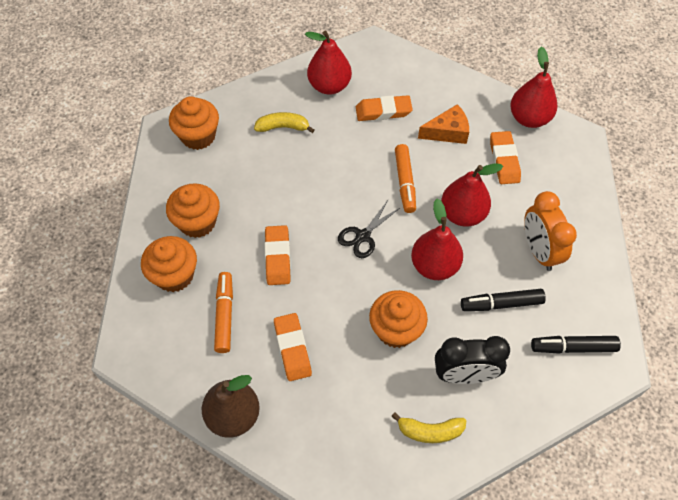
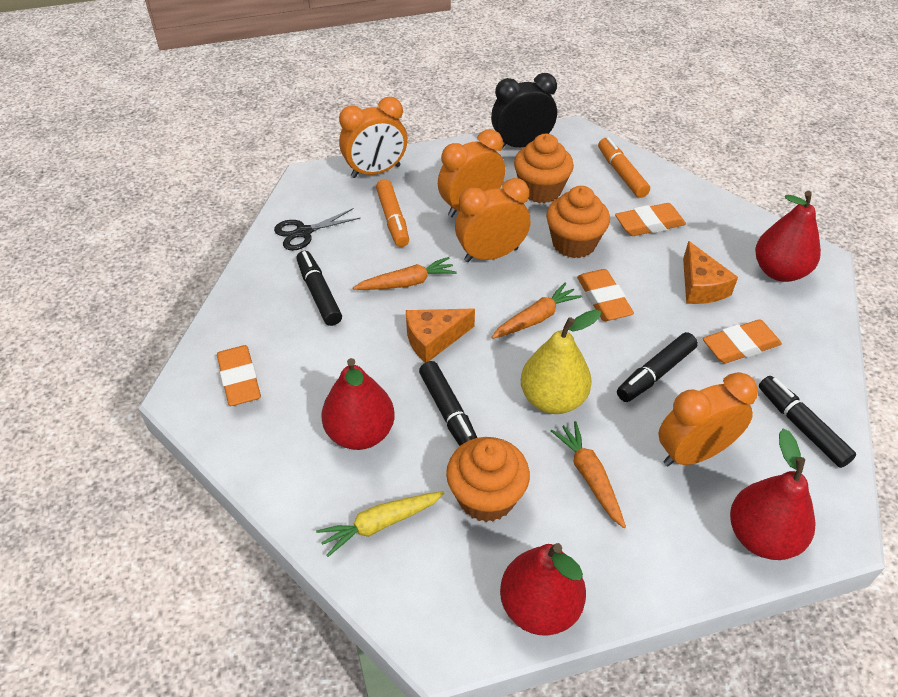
black marker: 2 -> 4
brown pear: 1 -> 0
orange carrot: 0 -> 3
orange cheese: 1 -> 2
orange clock: 1 -> 4
orange cupcake: 4 -> 3
yellow banana: 2 -> 0
yellow carrot: 0 -> 1
yellow pear: 0 -> 1

